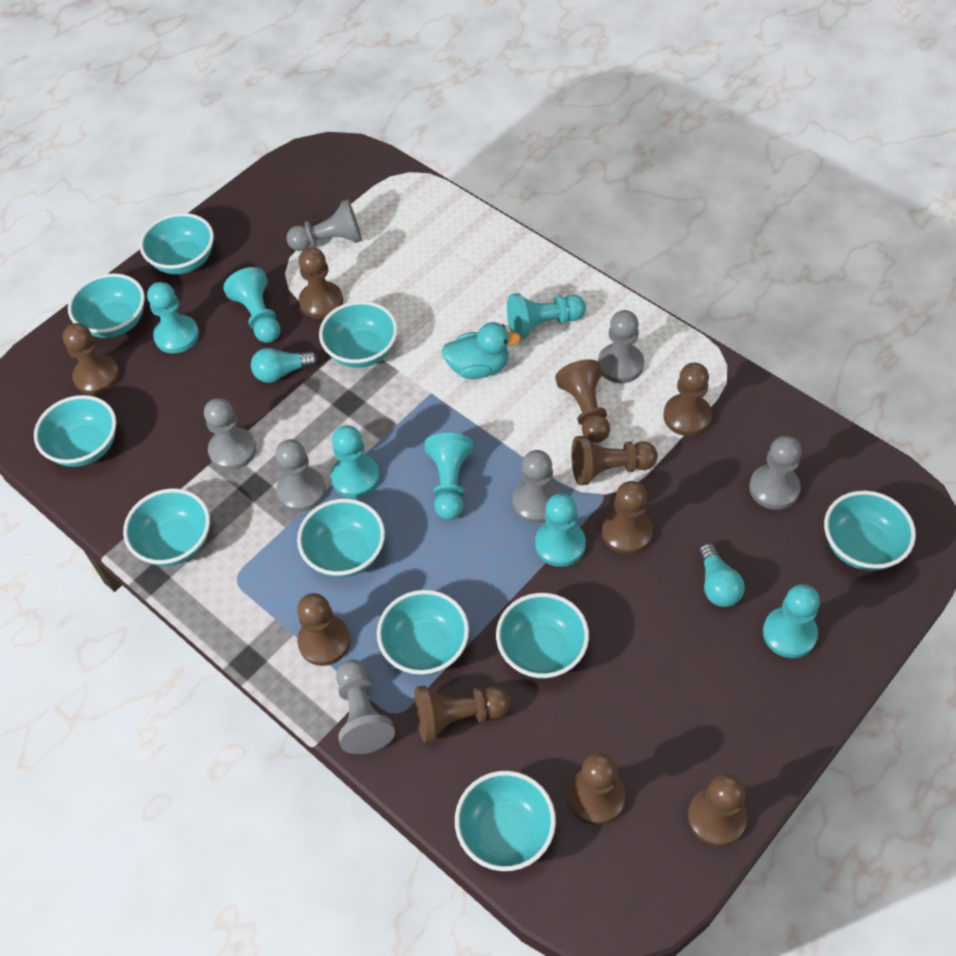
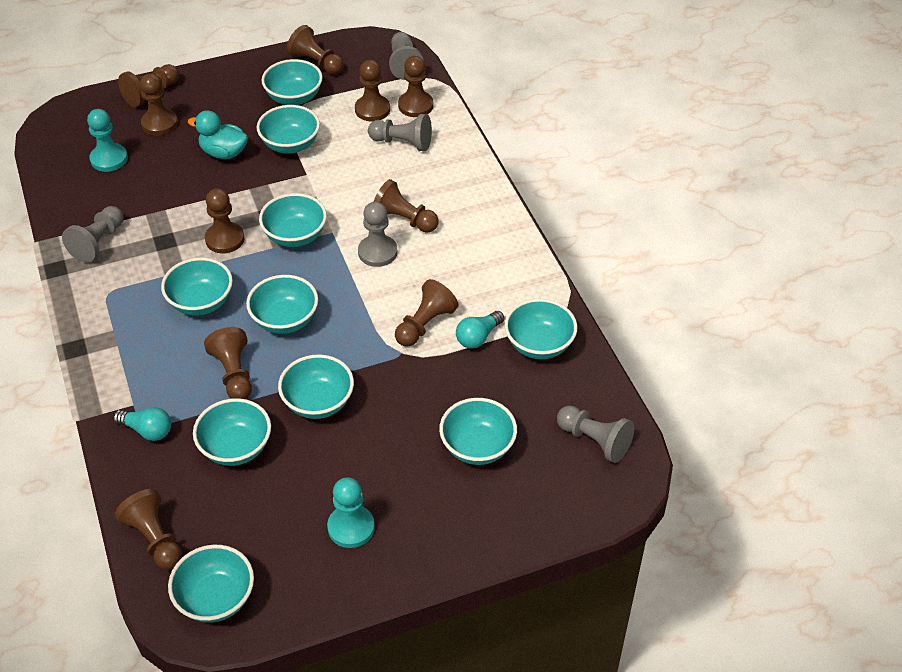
grey pawn: 7 -> 5
turquoise pawn: 7 -> 2

